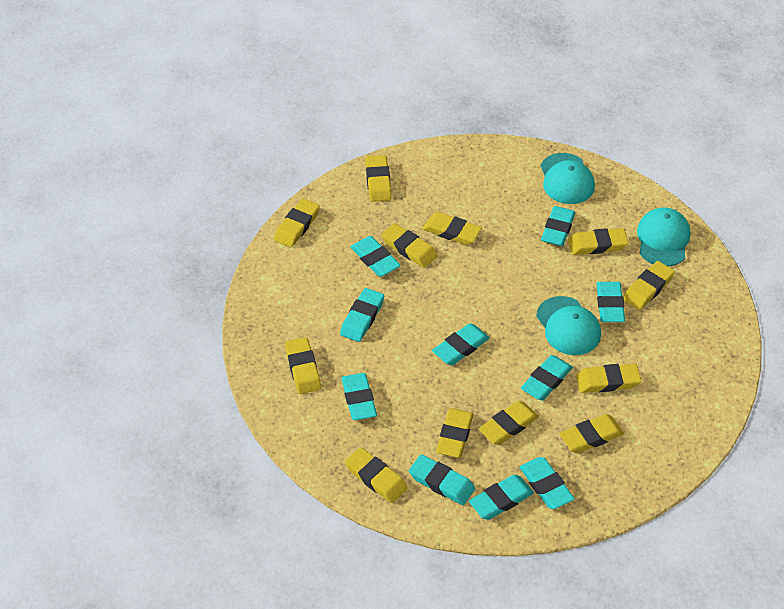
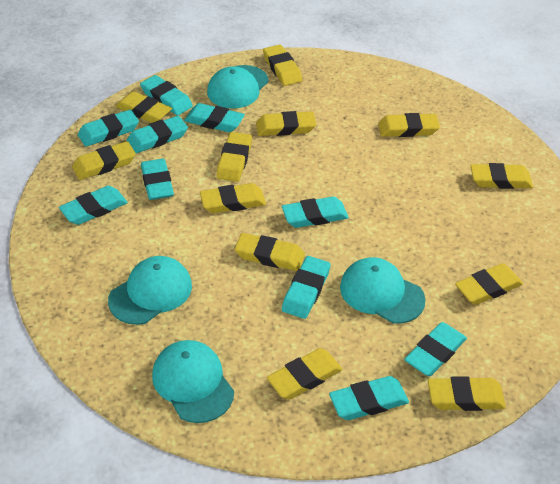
turquoise cap: 3 -> 4

